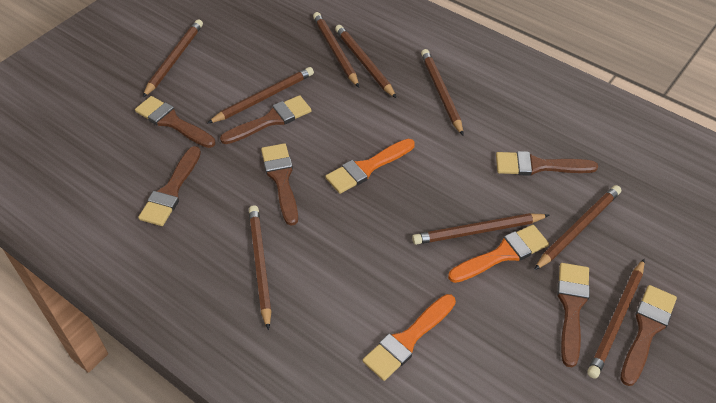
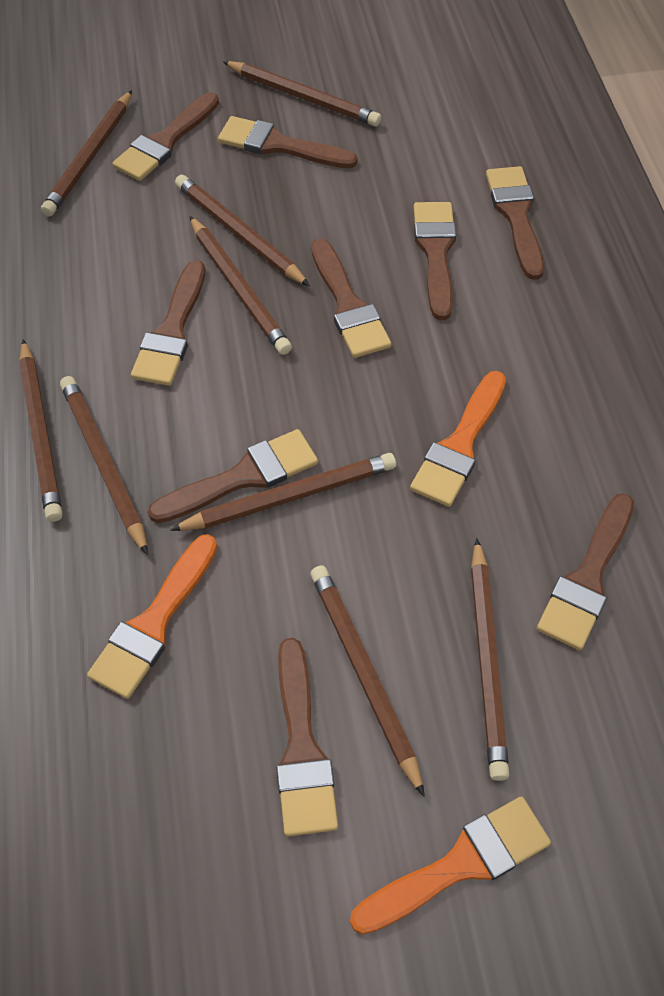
brown brush: 7 -> 9

